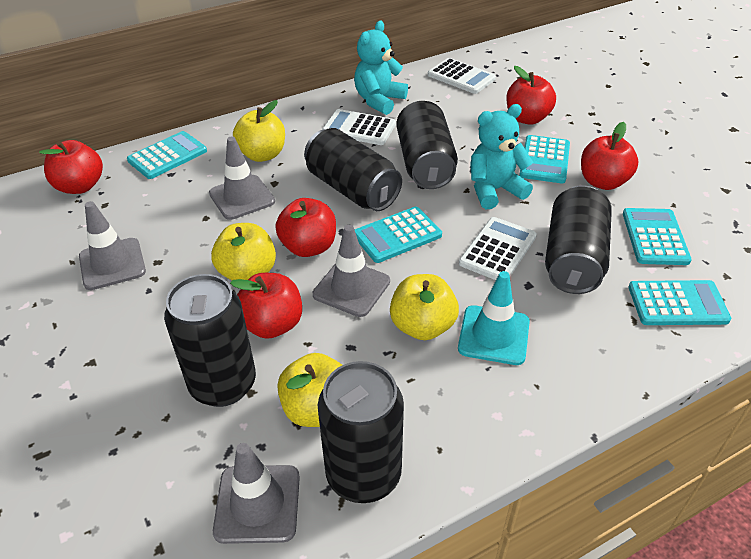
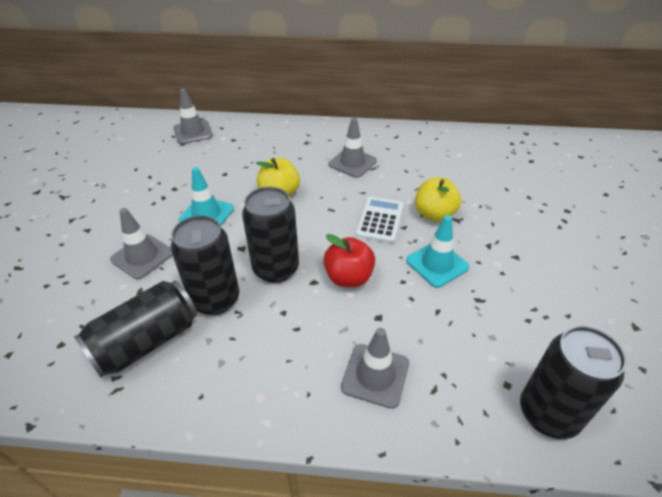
black can: 5 -> 4
red apple: 5 -> 1
turquoise calculator: 5 -> 0
turquoise teddy bear: 2 -> 0
turquoise traffic cone: 1 -> 2
white calculator: 3 -> 1
yellow apple: 4 -> 2

